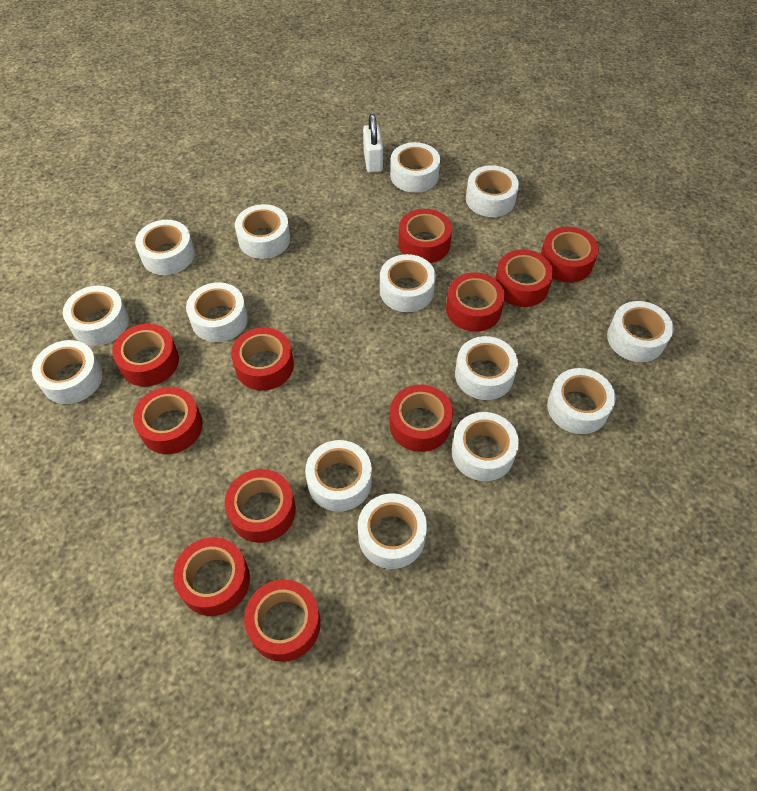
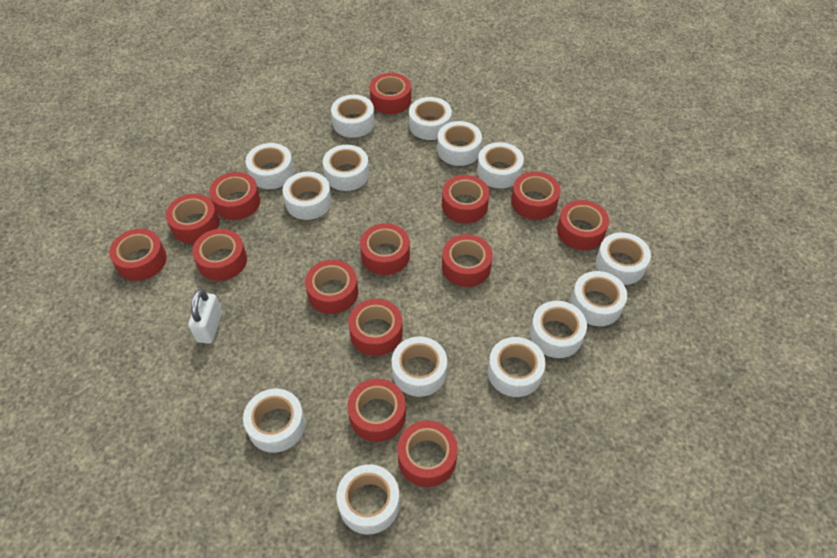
red tape: 11 -> 14

